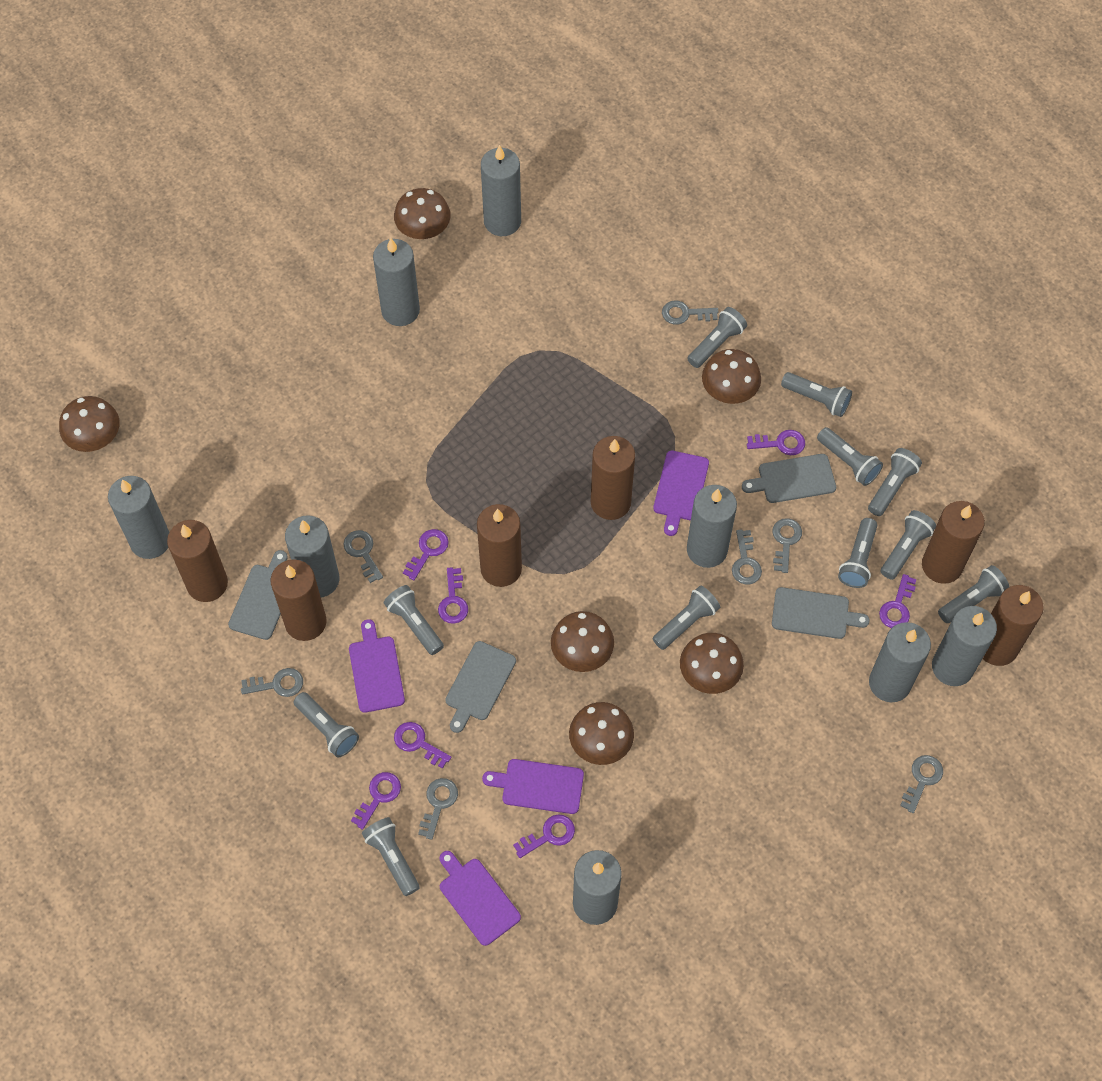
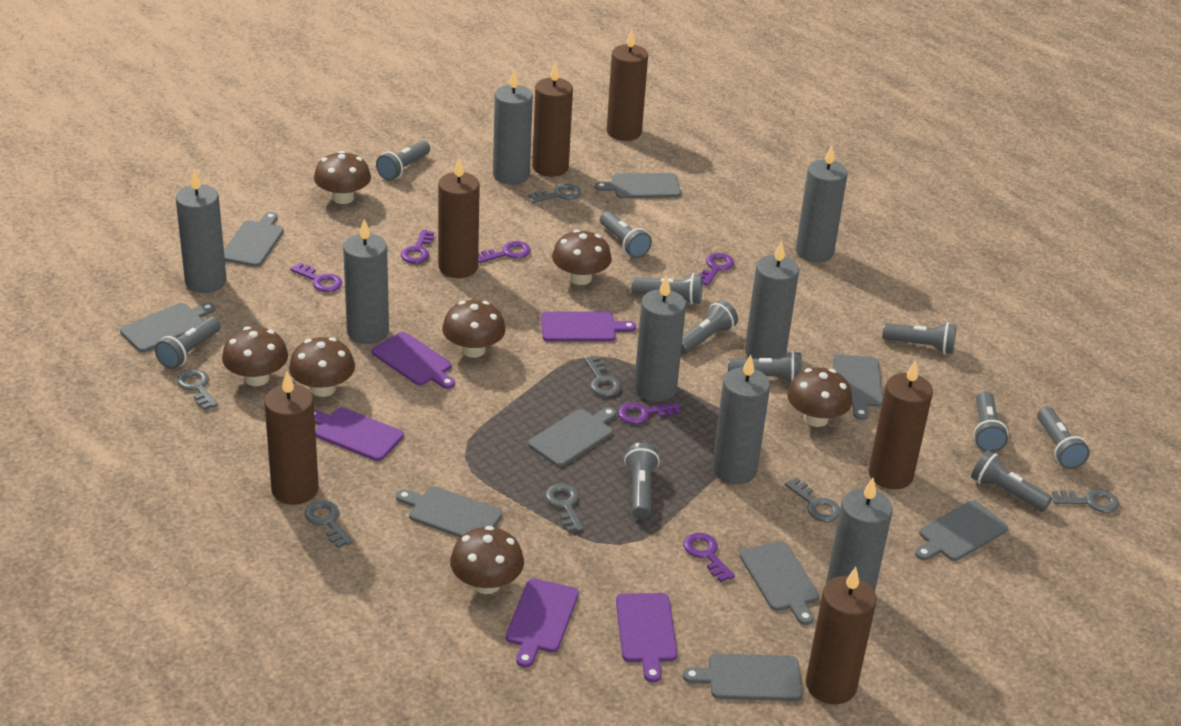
brown mushroom: 6 -> 7
grey cutting board: 4 -> 9
purple cutting board: 4 -> 5
purple key: 7 -> 6

